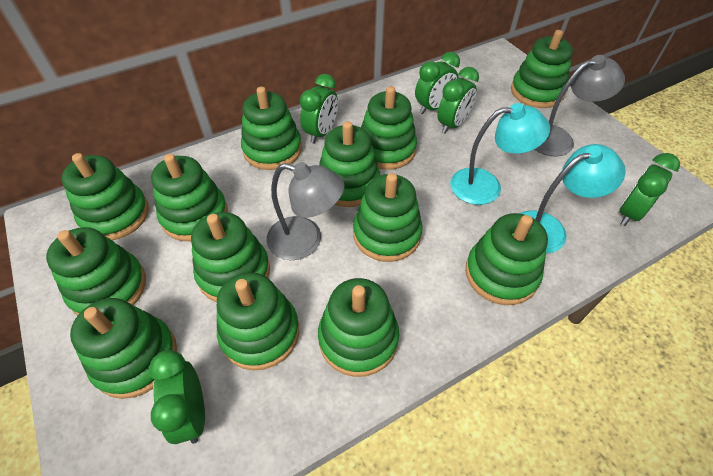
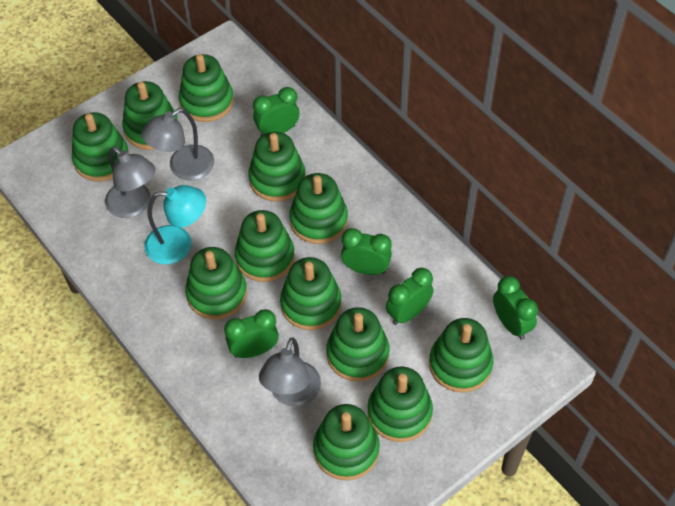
green stacking toy: 13 -> 12
grey lamp: 2 -> 3
turquoise lamp: 2 -> 1

